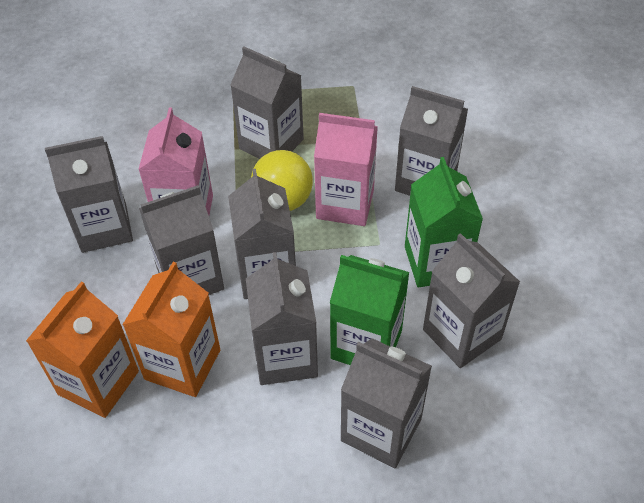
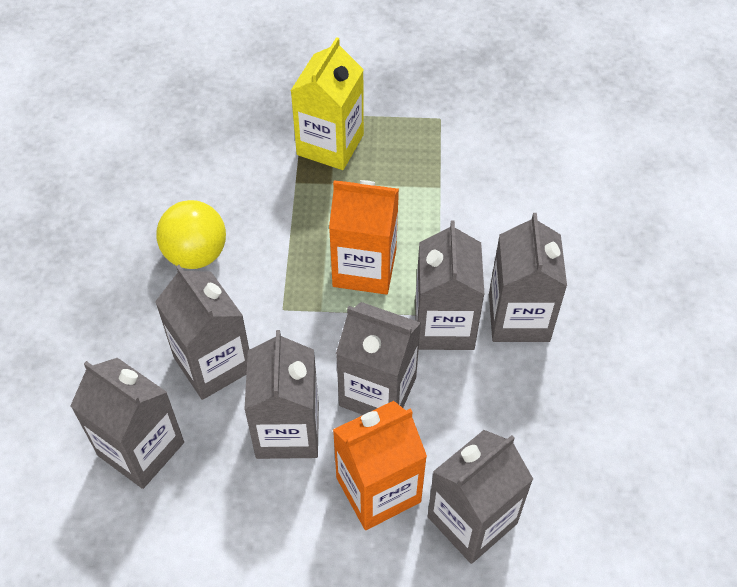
green carton: 2 -> 0
grey carton: 8 -> 7
pink carton: 2 -> 0
yellow carton: 0 -> 1

